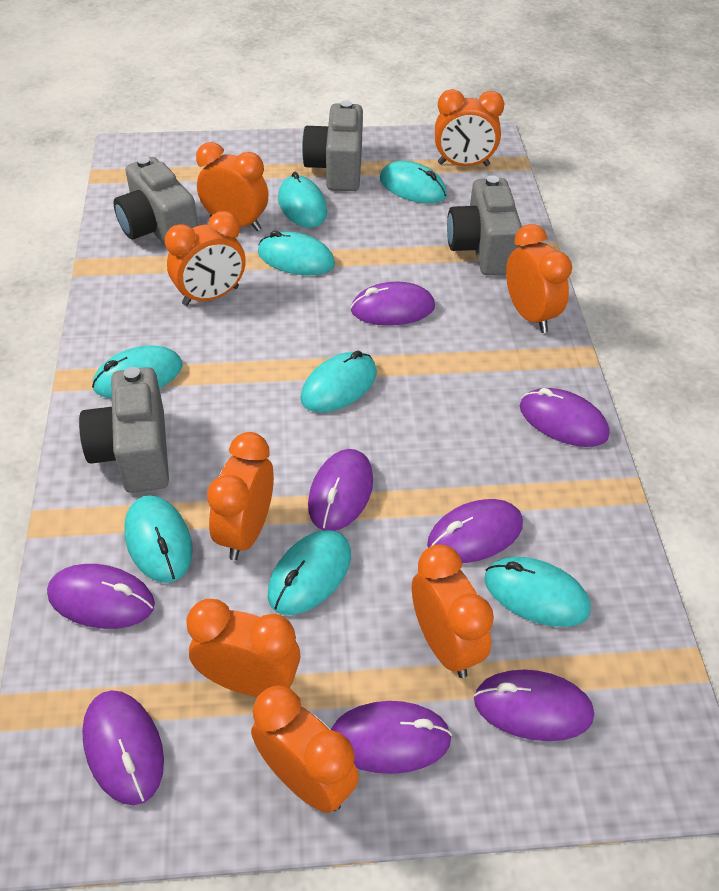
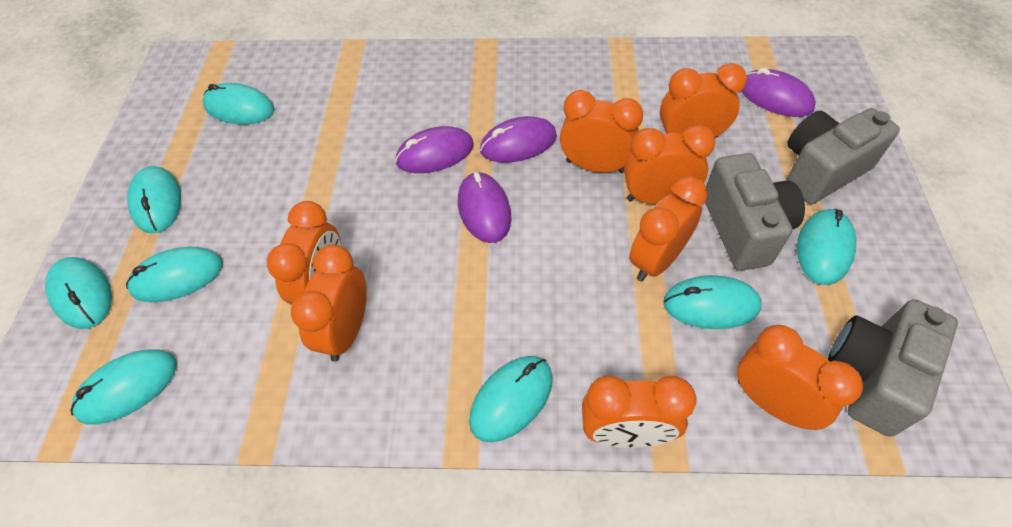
grey camera: 4 -> 3
purple mouse: 8 -> 4

